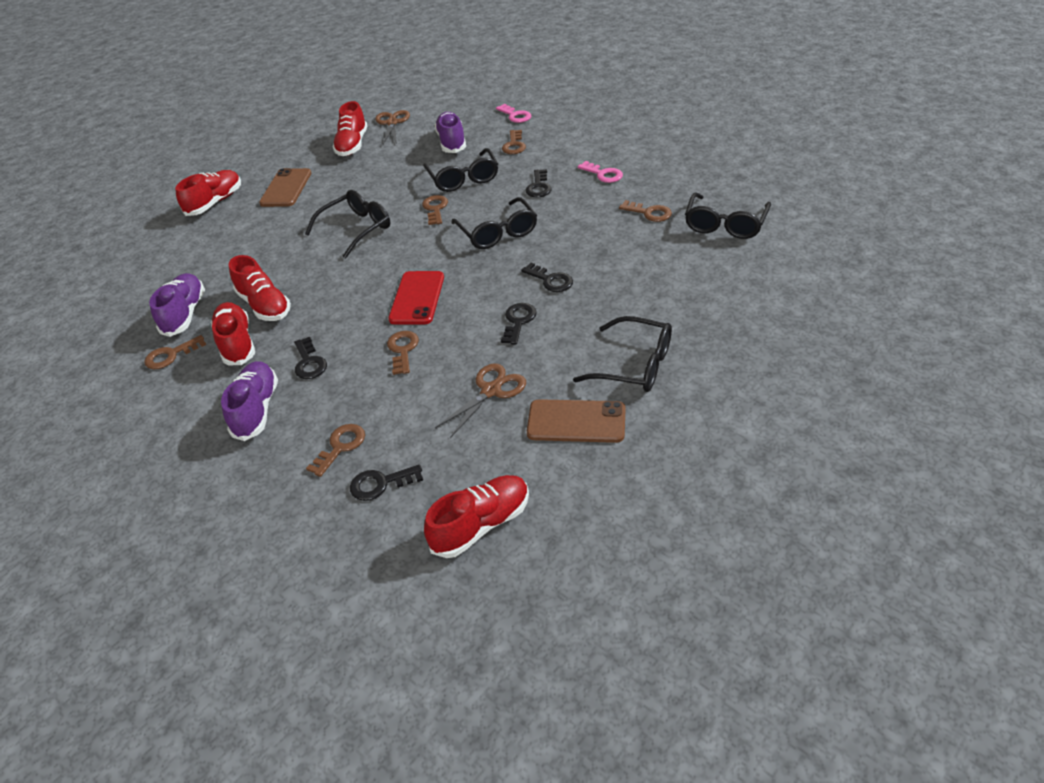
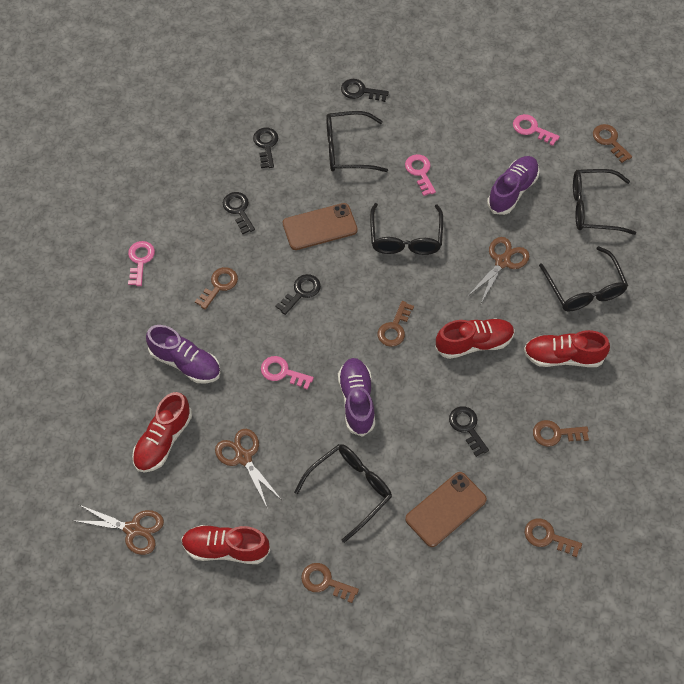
brown scissors: 2 -> 3
pink key: 2 -> 4
red phone: 1 -> 0
red shoe: 5 -> 4

